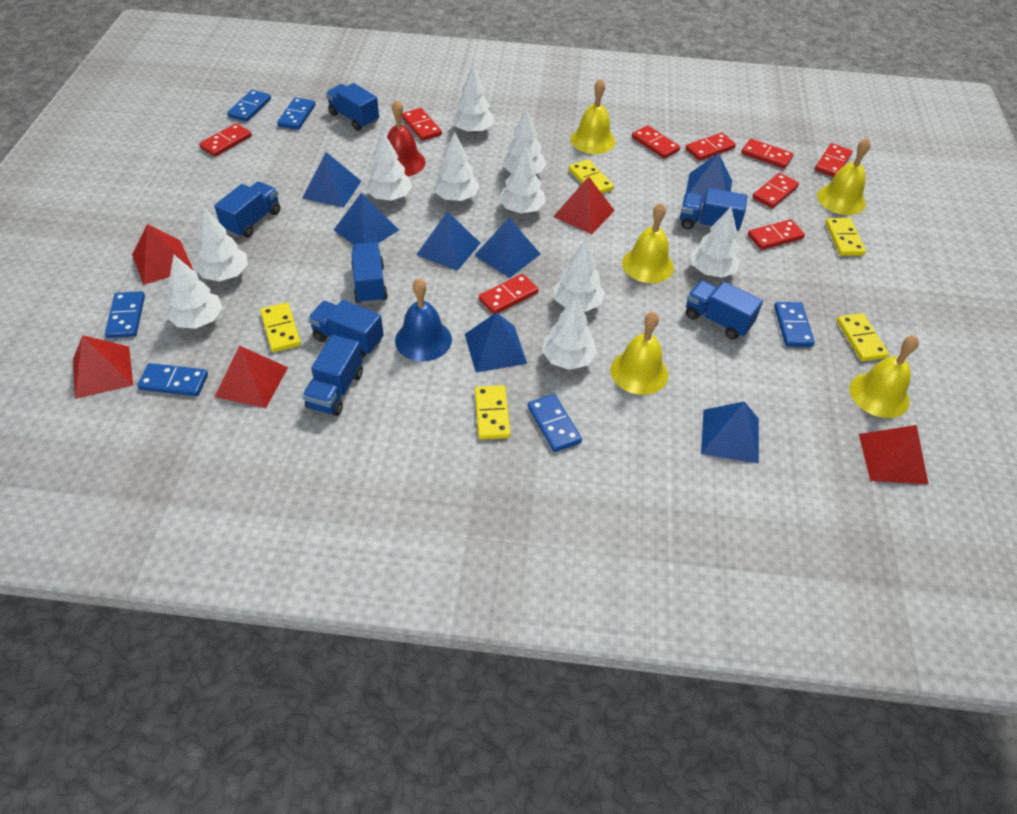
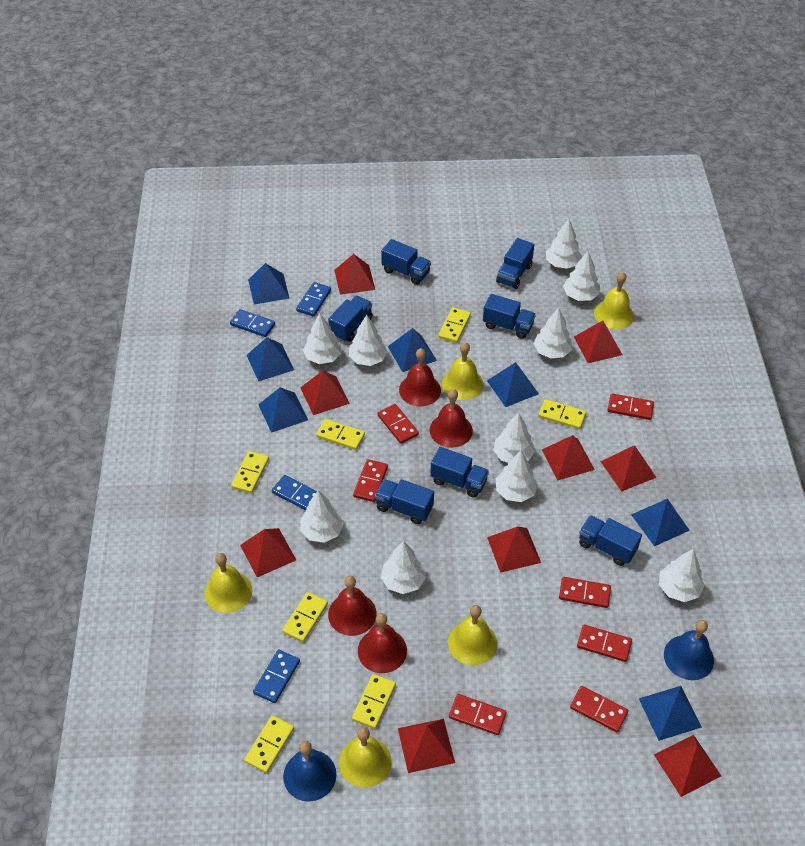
blue bell: 1 -> 2
blue domino: 6 -> 4
red bell: 1 -> 4
red domino: 9 -> 7
red pyramid: 5 -> 9
yellow domino: 5 -> 7

